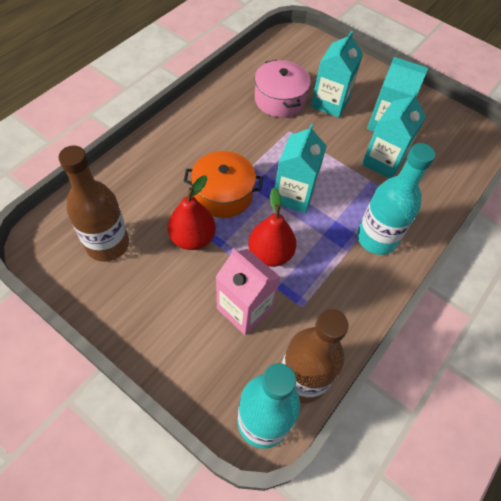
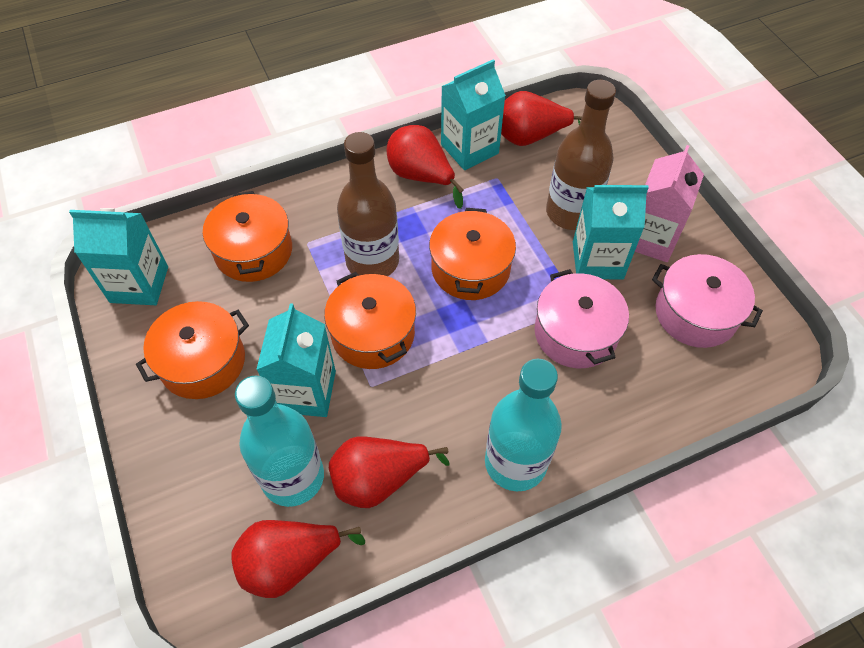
orange pot: 1 -> 4
pink pot: 1 -> 2
red pear: 2 -> 4

